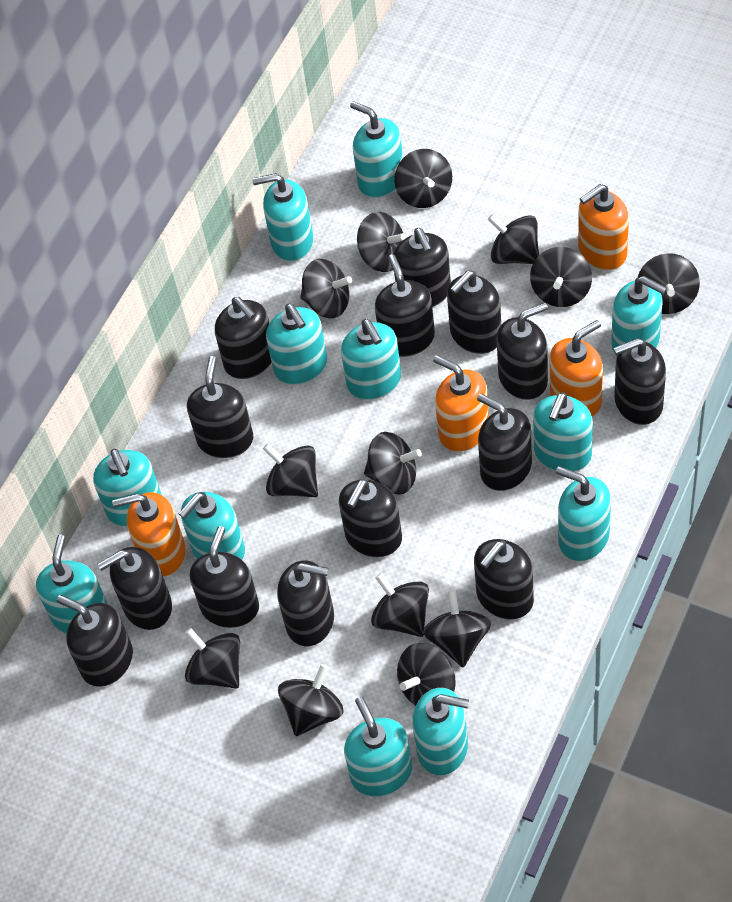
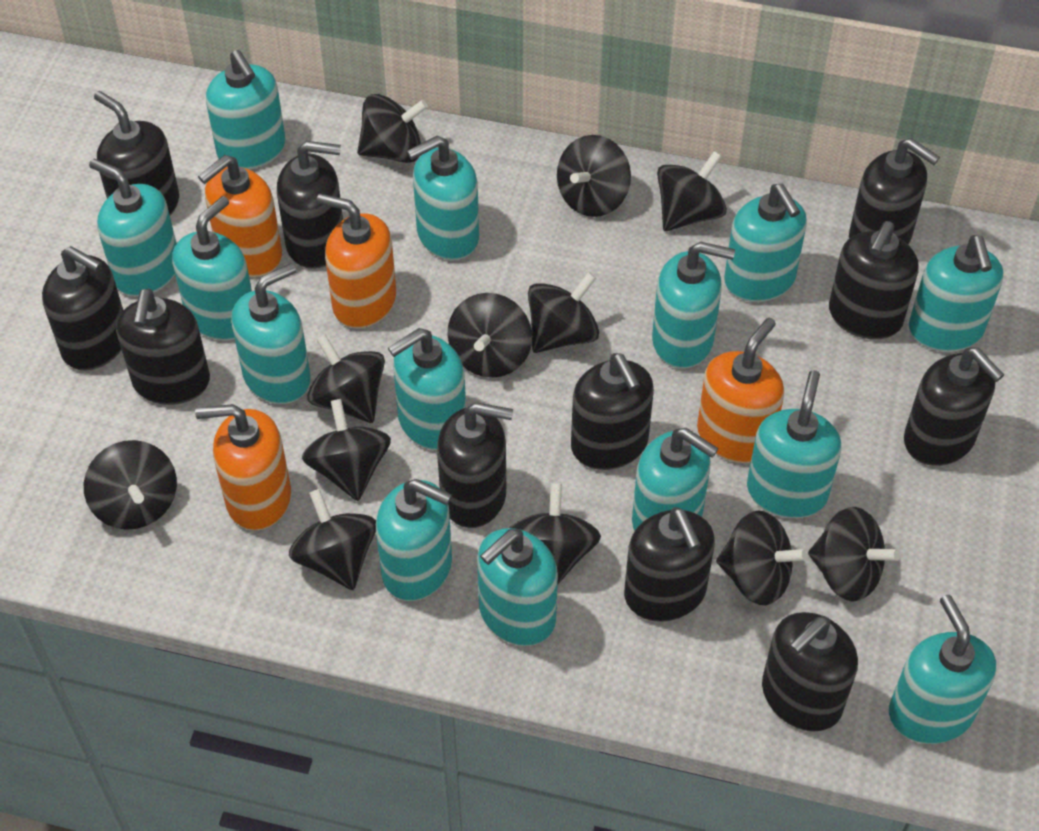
black soap dispenser: 14 -> 11
black spinning top: 13 -> 12
turquoise soap dispenser: 12 -> 14

